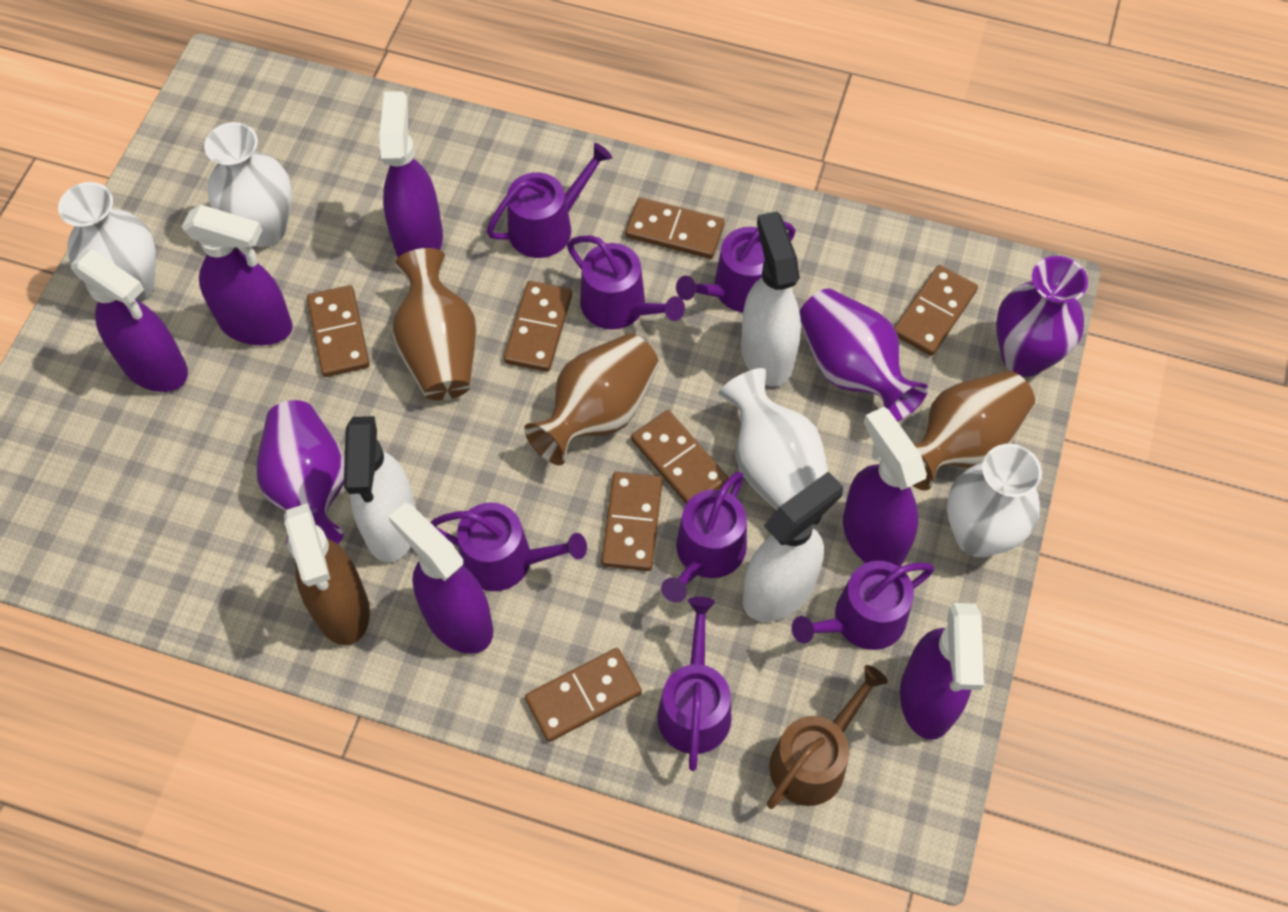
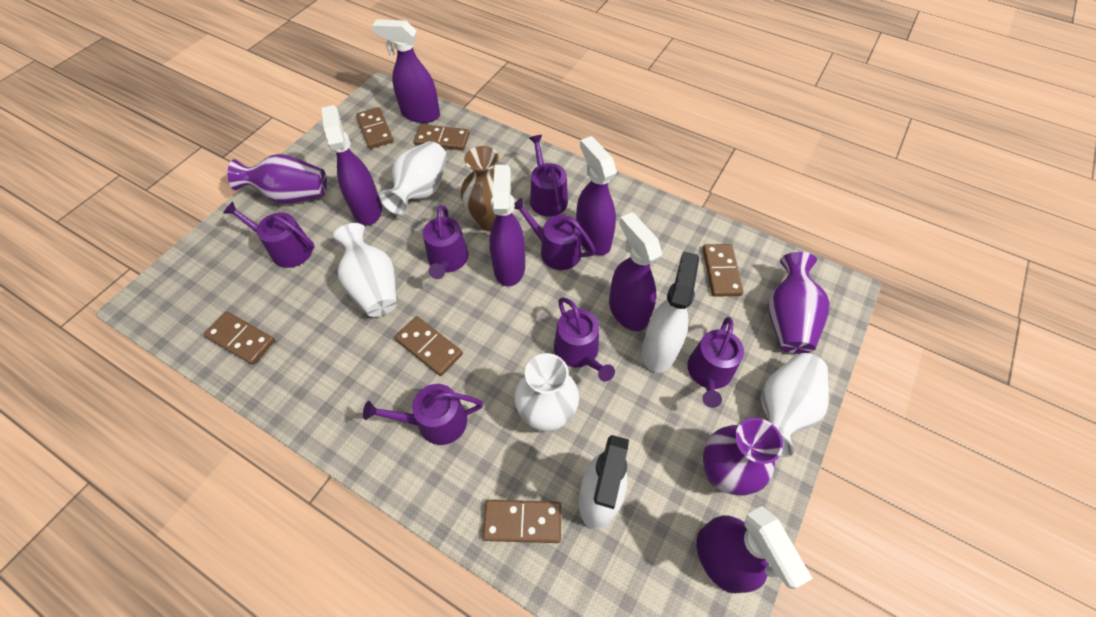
brown domino: 7 -> 6
brown spray bottle: 1 -> 0
brown vase: 3 -> 1
brown watering can: 1 -> 0
white spray bottle: 3 -> 2

